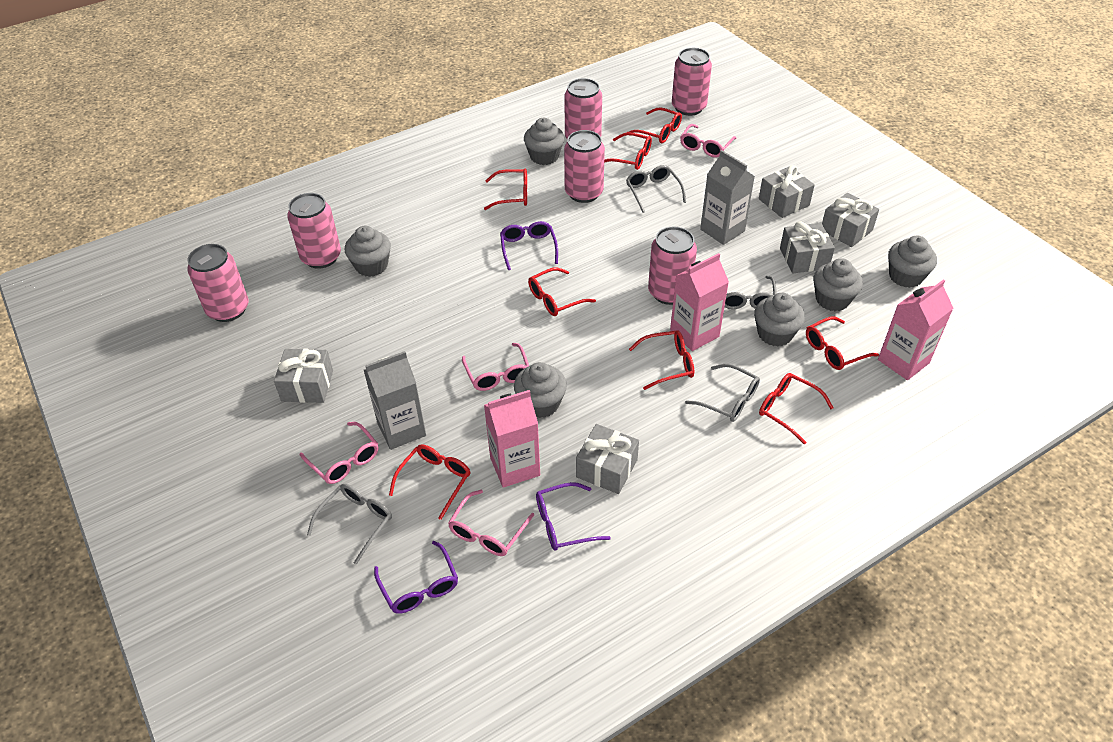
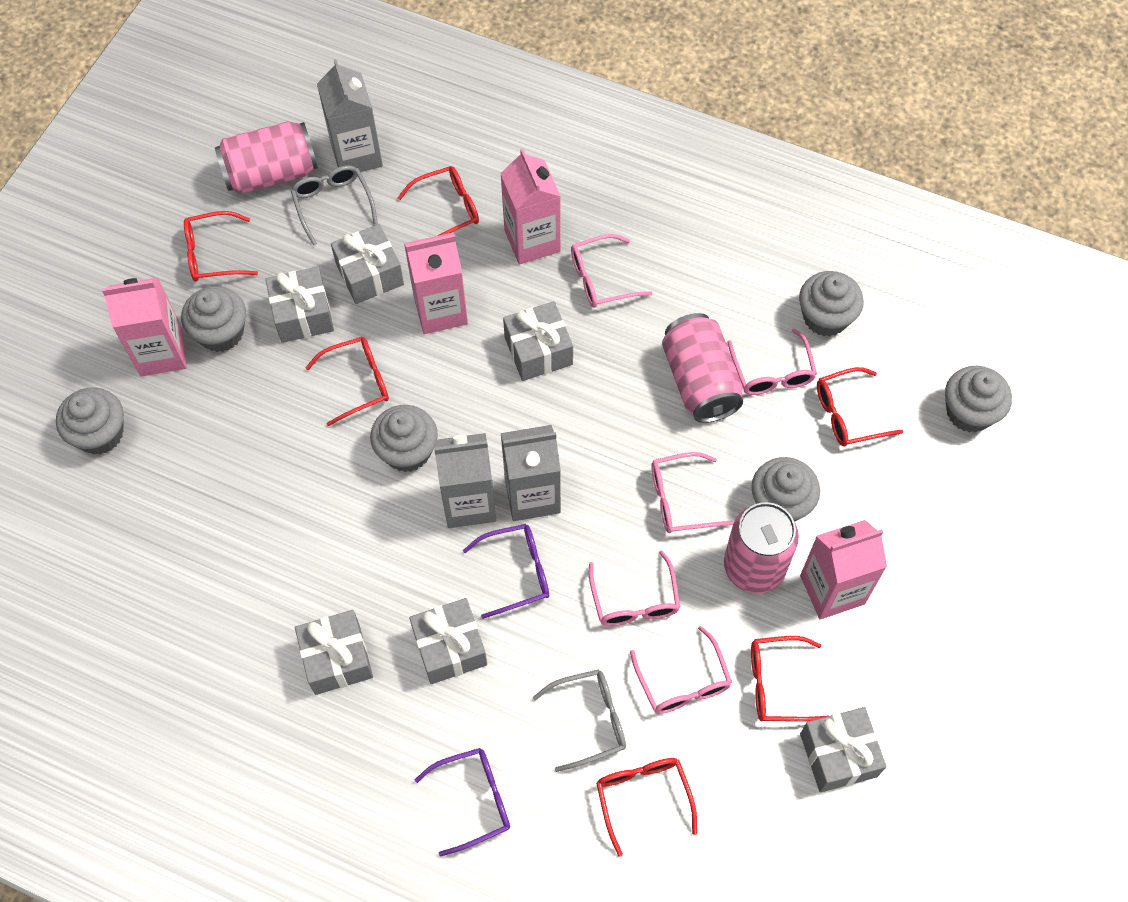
grey carton: 2 -> 3
grey gift: 5 -> 6
grey glasses: 4 -> 2
pink can: 6 -> 3
pink carton: 3 -> 4
pink glasses: 4 -> 5
purple glasses: 3 -> 2
red glasses: 8 -> 6

